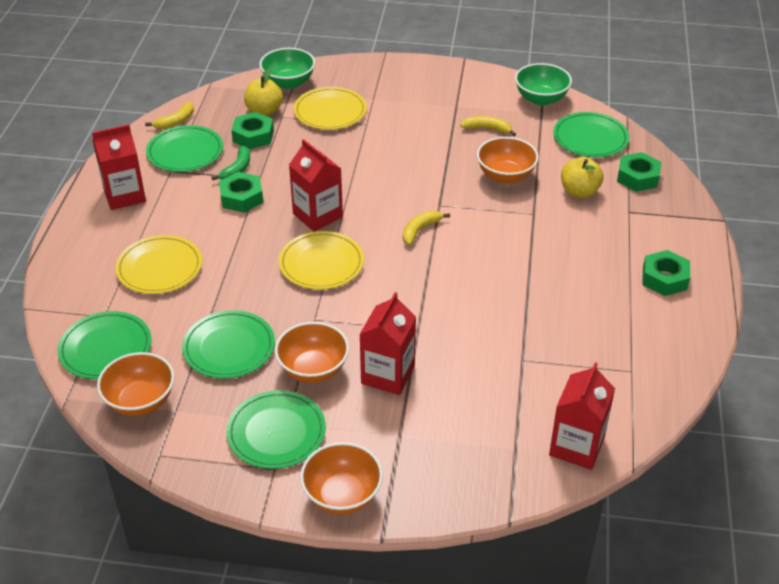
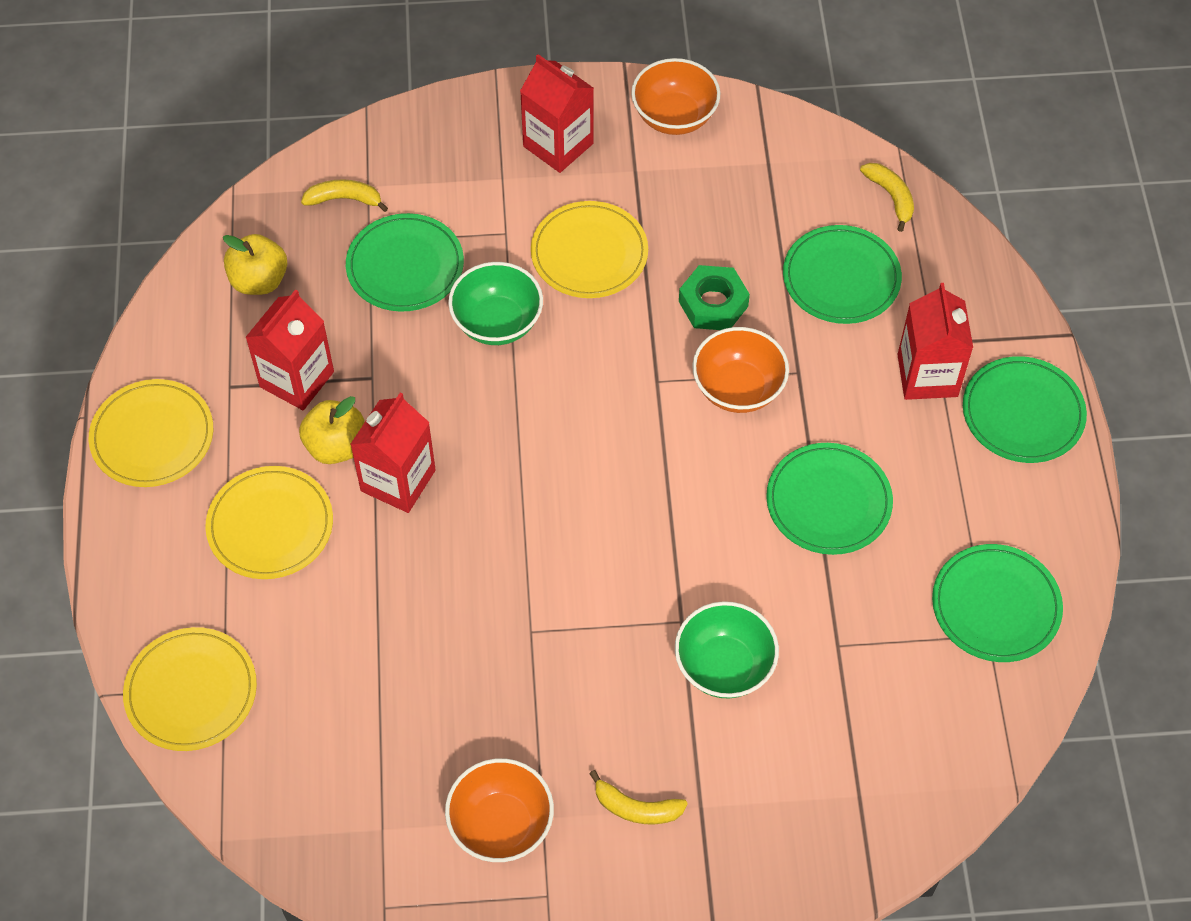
green banana: 1 -> 0
green nut: 4 -> 1
orange bowl: 4 -> 3
yellow plate: 3 -> 4

